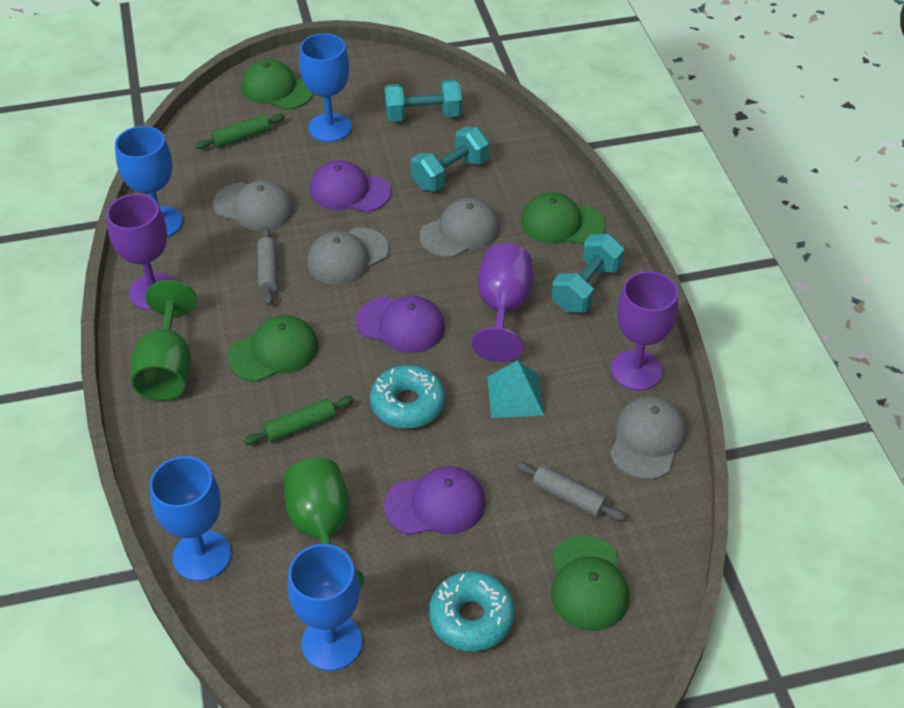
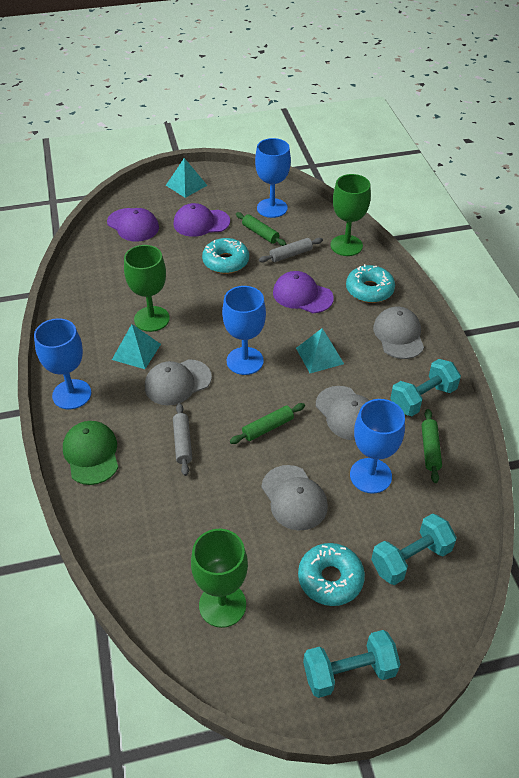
green cap: 4 -> 1
green goblet: 2 -> 3
green rolling pin: 2 -> 3
purple goblet: 3 -> 0
turquoise donut: 2 -> 3
turquoise pyramid: 1 -> 3

